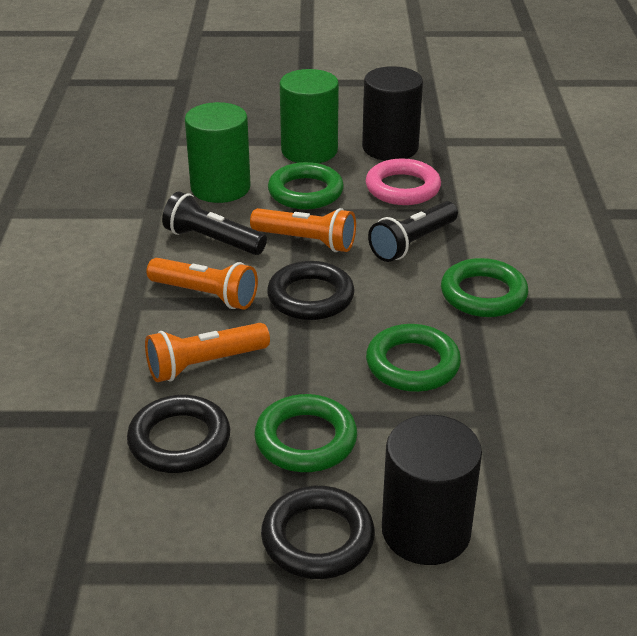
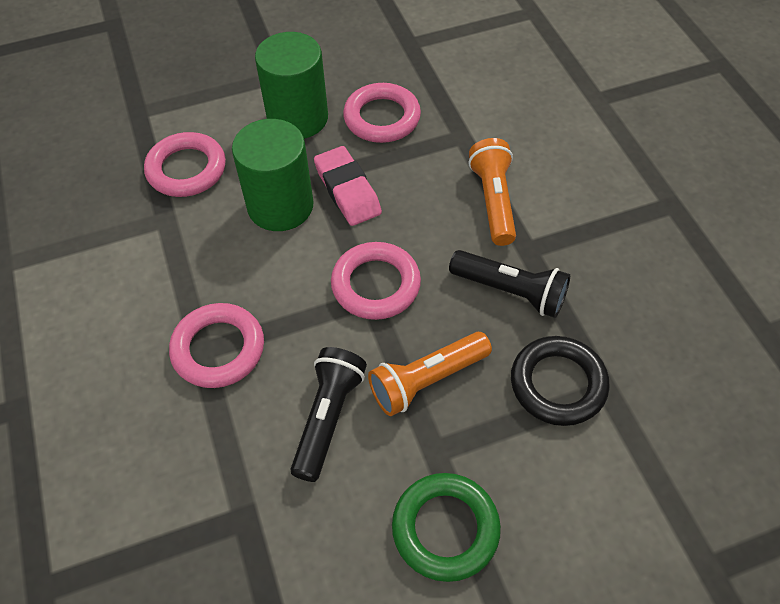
black cylinder: 2 -> 0
black ring: 3 -> 1
green ring: 4 -> 1
orange flashlight: 3 -> 2
pink eraser: 0 -> 1
pink ring: 1 -> 4

